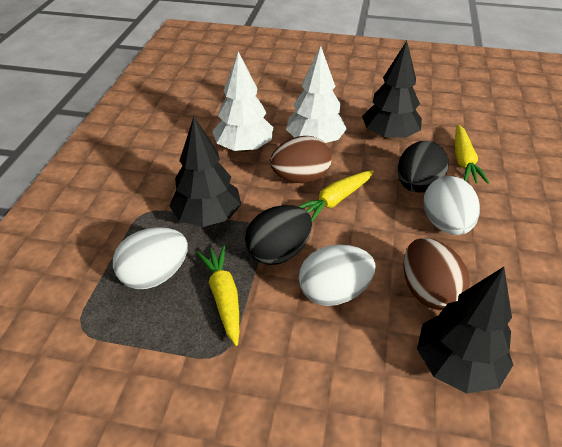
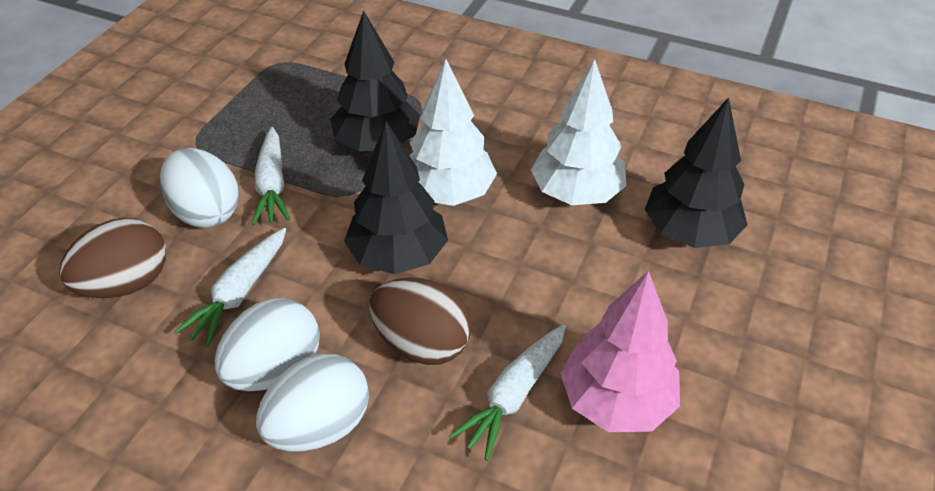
black egg: 2 -> 0
pink tree: 0 -> 1
white carrot: 0 -> 3
yellow carrot: 3 -> 0

